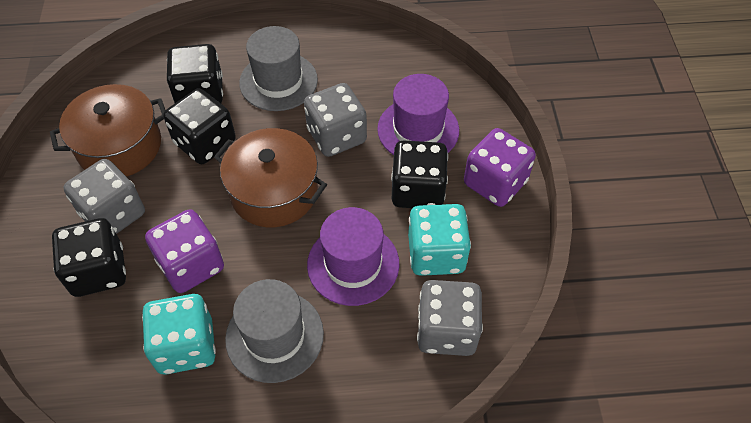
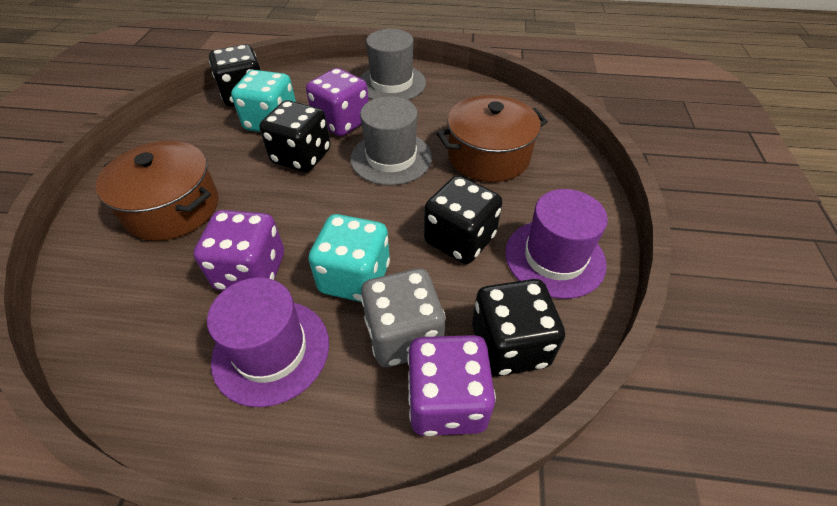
grey dice: 3 -> 1
purple dice: 2 -> 3

